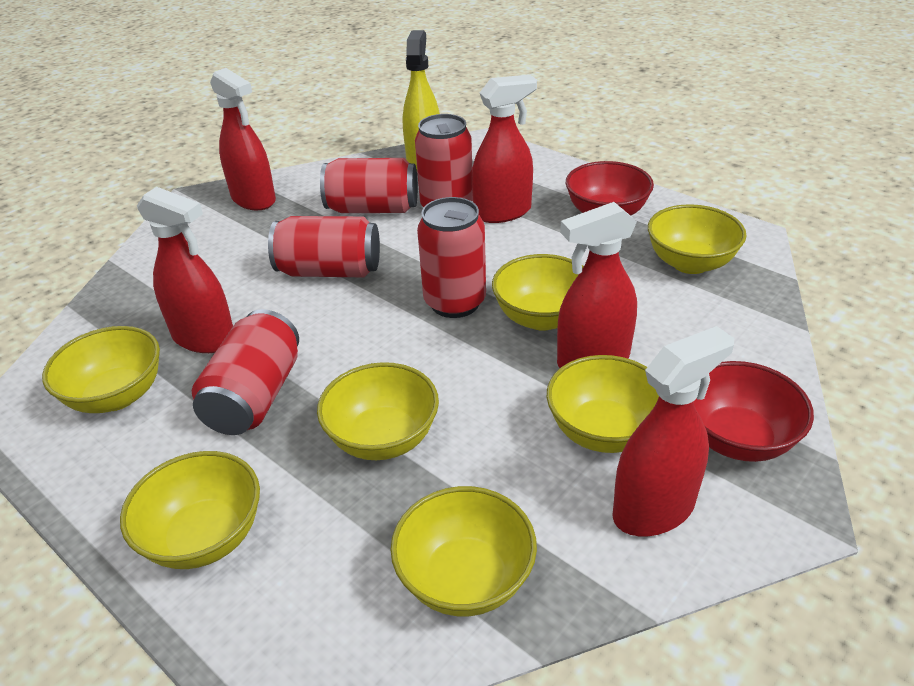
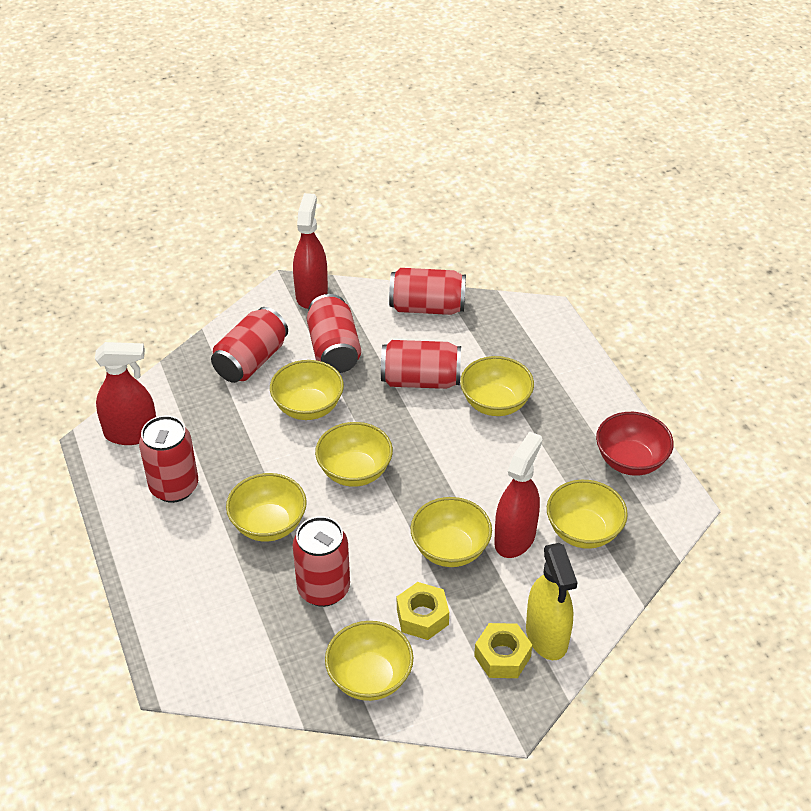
red bowl: 2 -> 1
red can: 5 -> 6
red spray bottle: 5 -> 3
yellow nut: 0 -> 2

